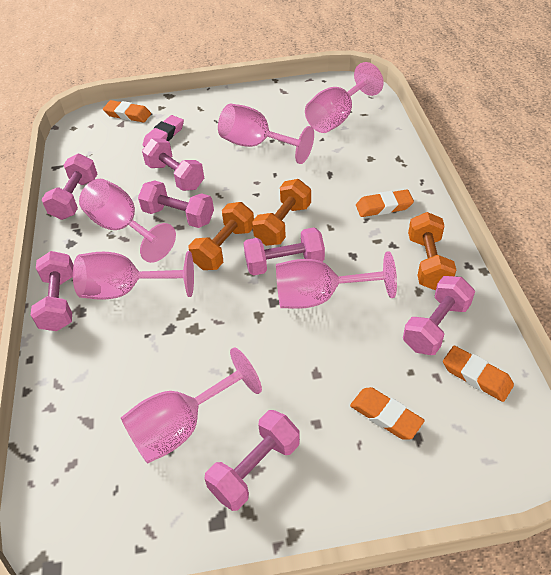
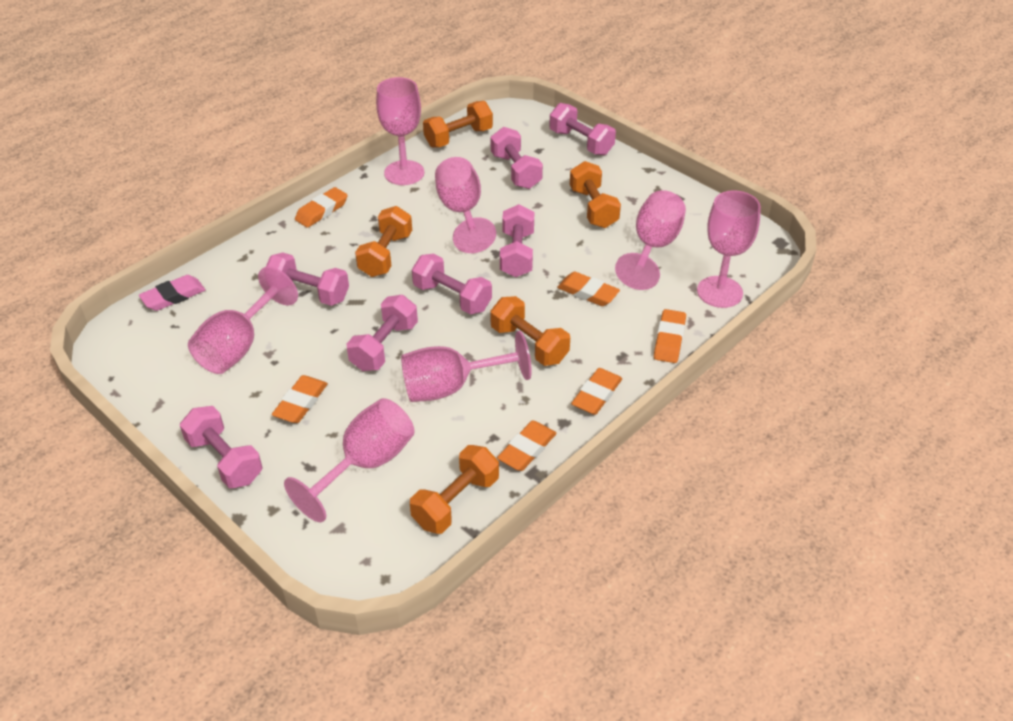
orange dumbbell: 3 -> 5
orange eraser: 4 -> 6
pink goblet: 6 -> 7

